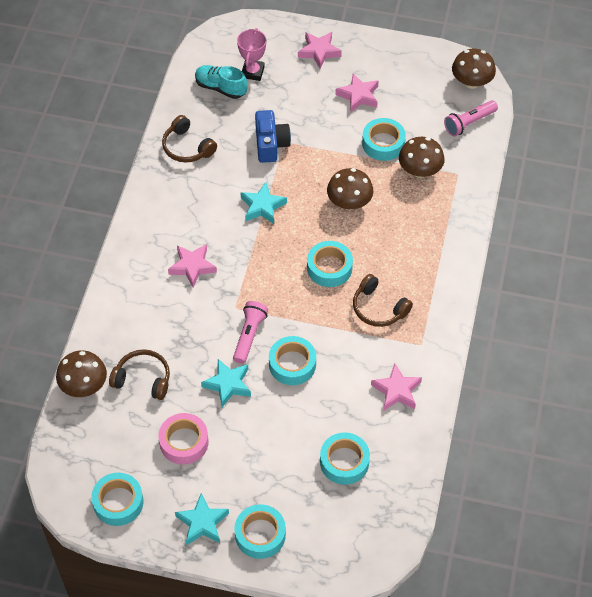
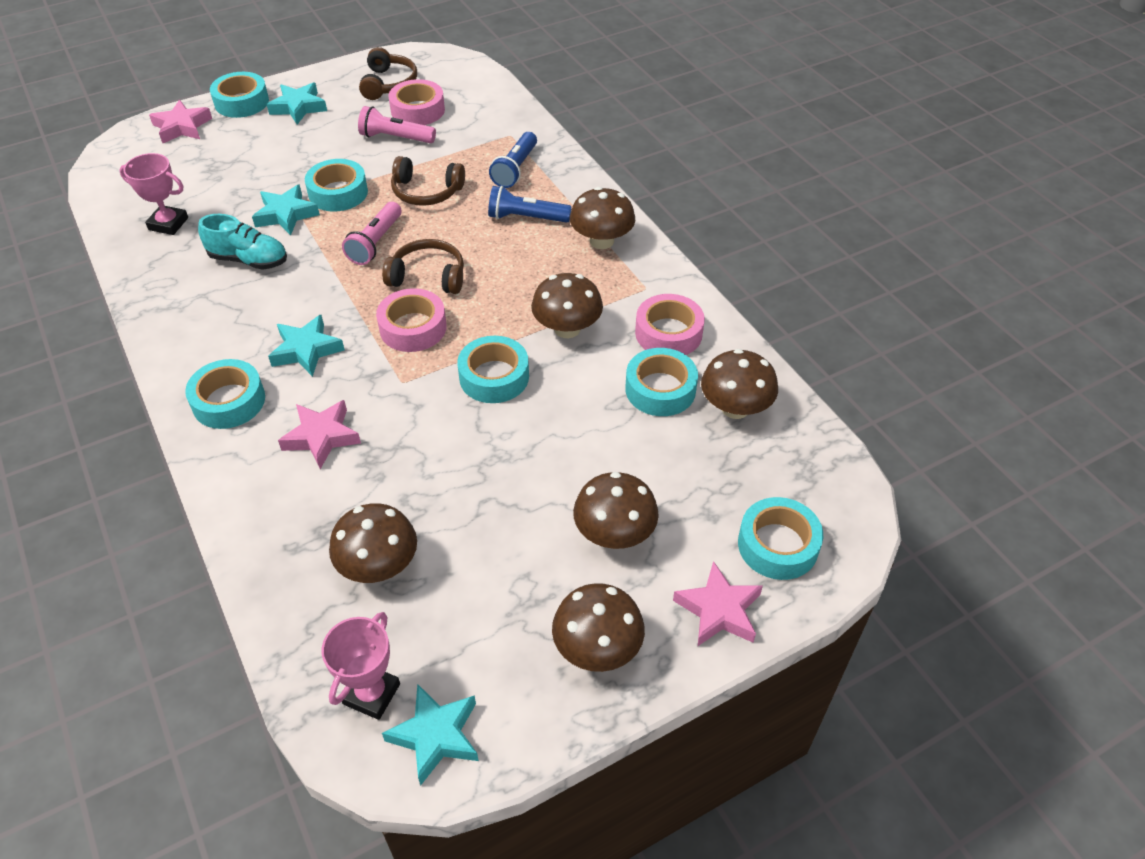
blue camera: 1 -> 0
blue flashlight: 0 -> 2
brown mushroom: 4 -> 6
pink star: 4 -> 3
pink tape: 1 -> 3
pink trophy: 1 -> 2
turquoise star: 3 -> 4

